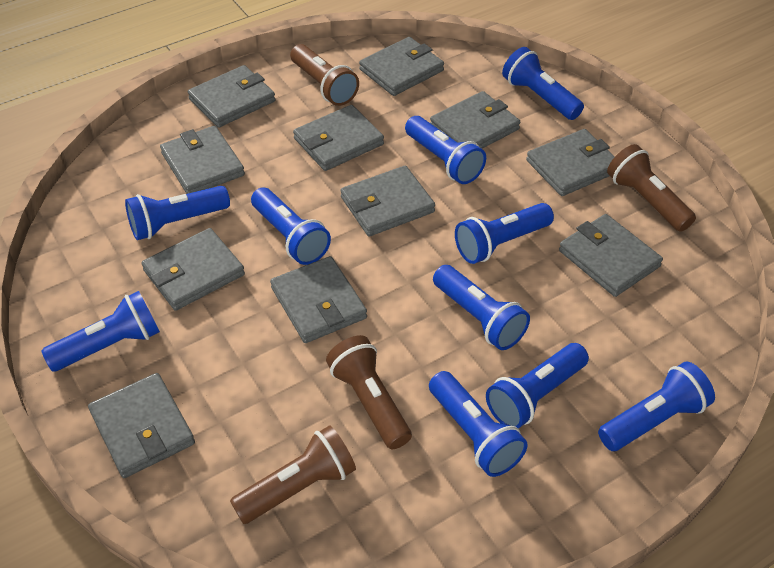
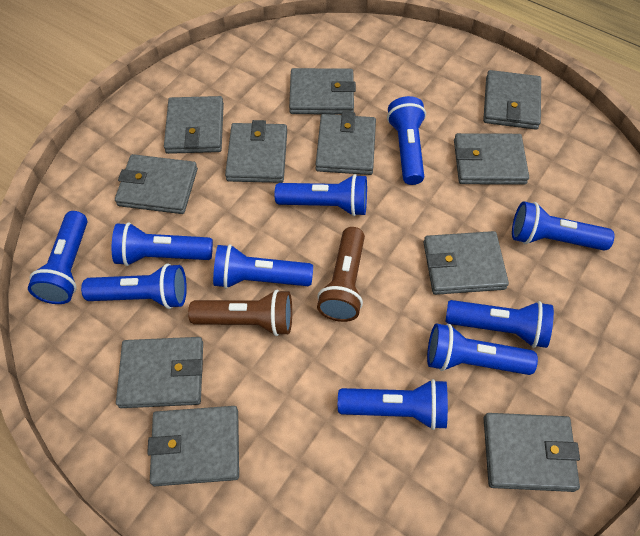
brown flashlight: 4 -> 2

